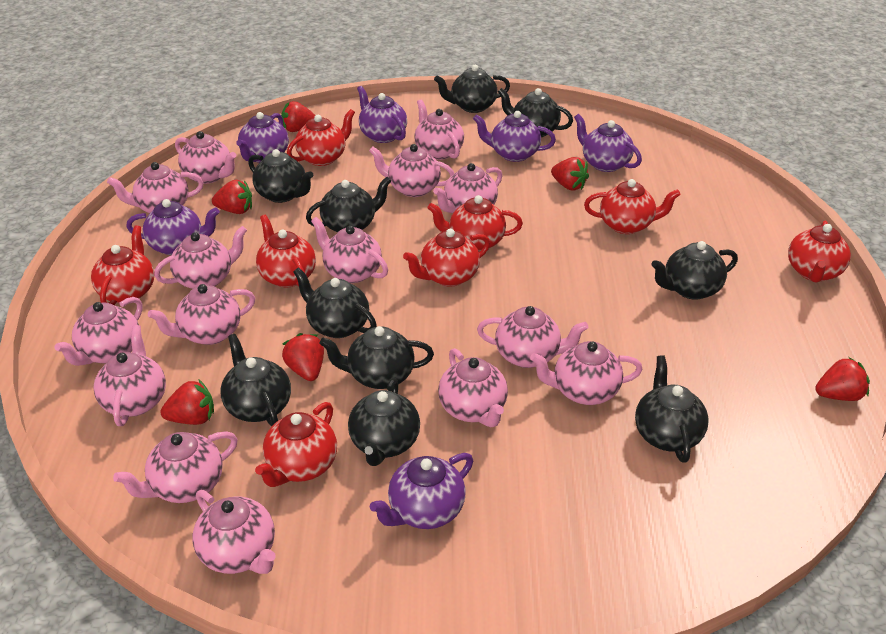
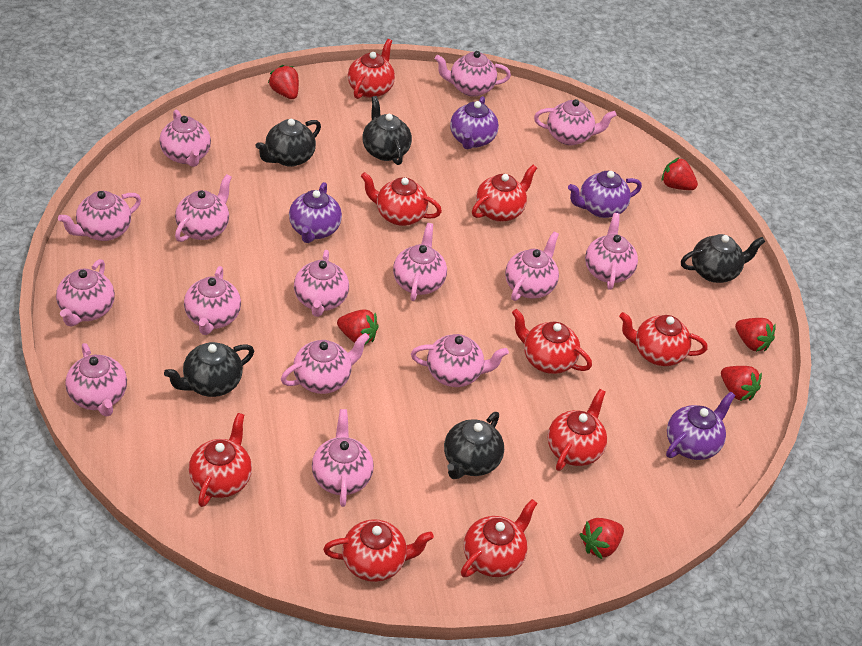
black teapot: 10 -> 5
purple teapot: 6 -> 4
red teapot: 8 -> 9

